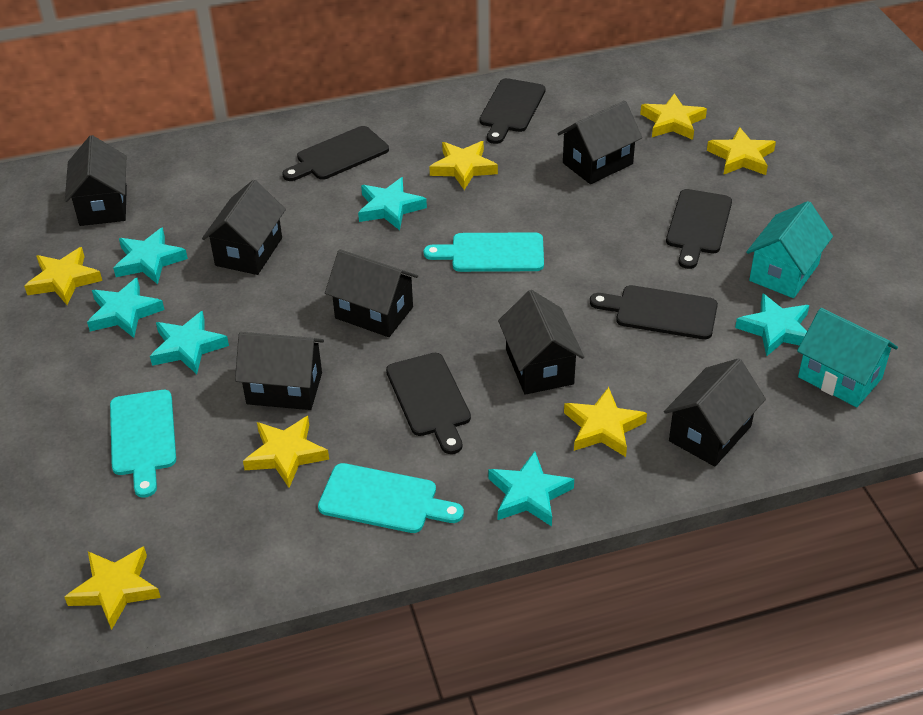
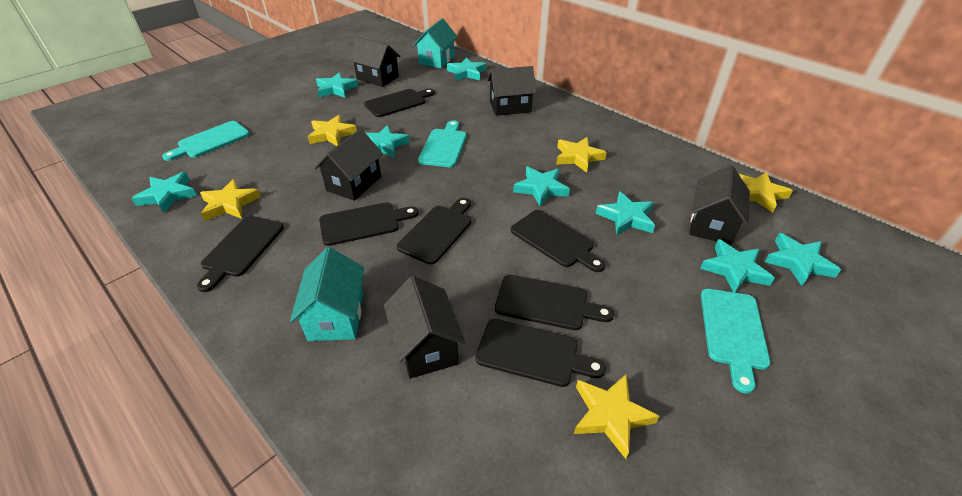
black cutting board: 5 -> 7
black house: 7 -> 5
turquoise star: 6 -> 8
yellow star: 7 -> 5

